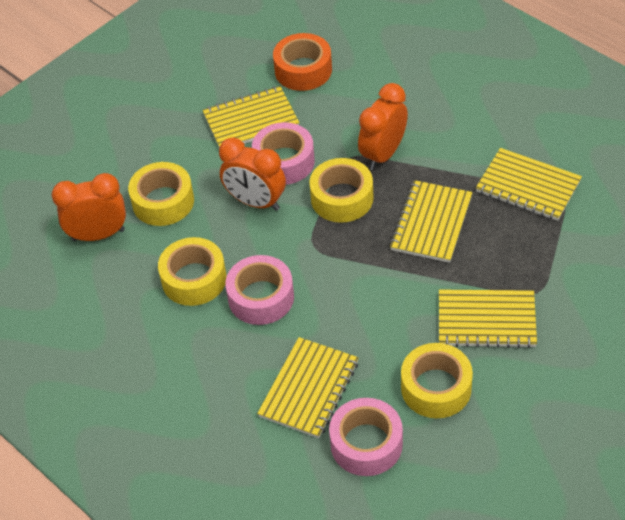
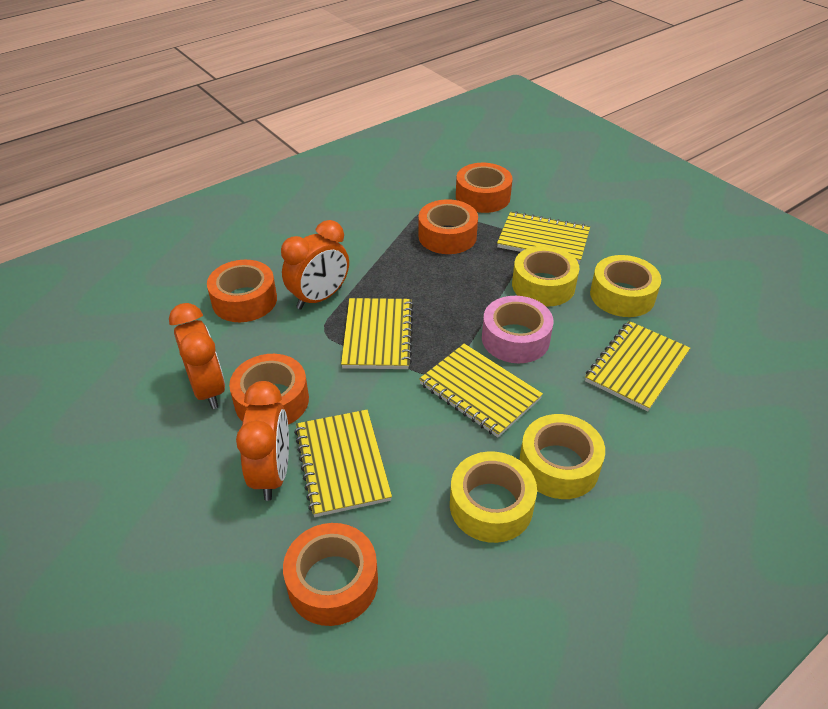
orange tape: 1 -> 5
pink tape: 3 -> 1

